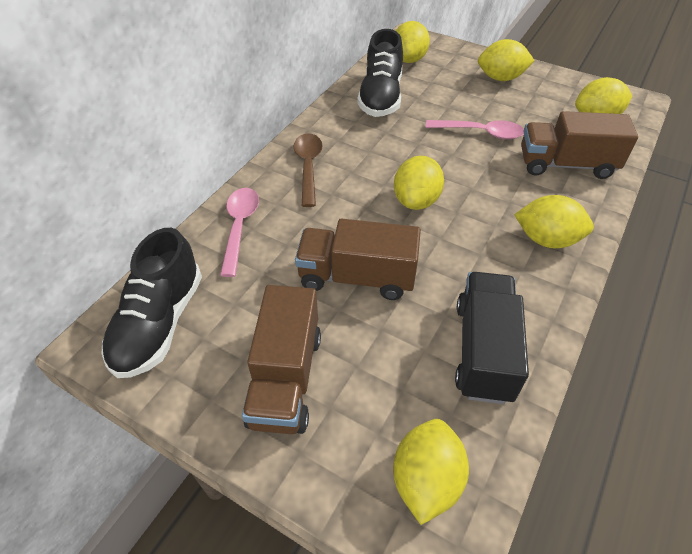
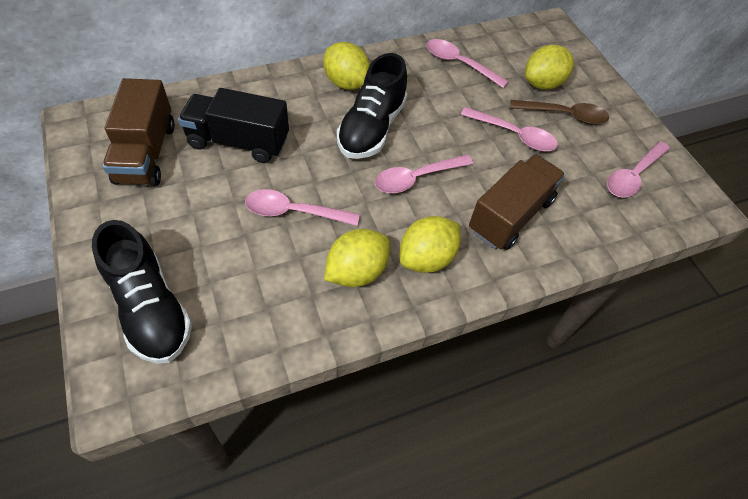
brown truck: 3 -> 2
pink spoon: 2 -> 5
yellow lemon: 6 -> 4

